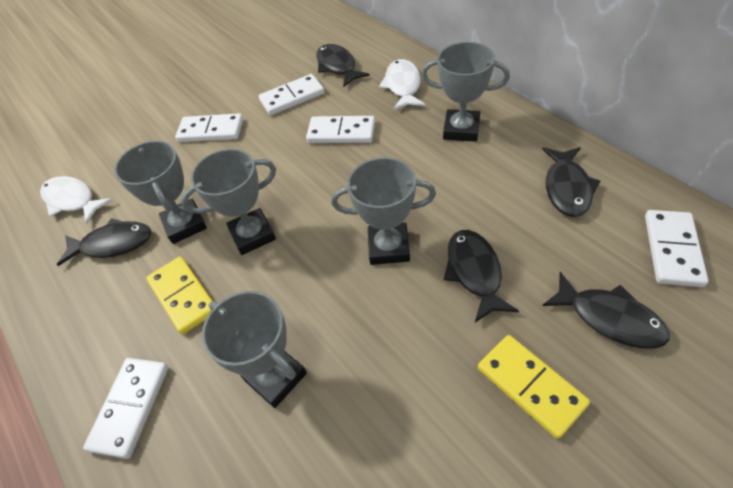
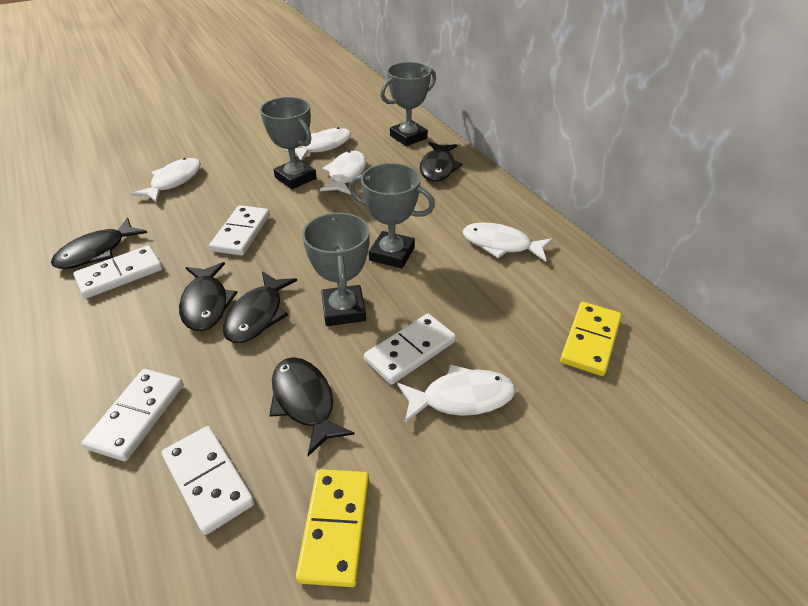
grey trophy: 5 -> 4
white fish: 2 -> 5

